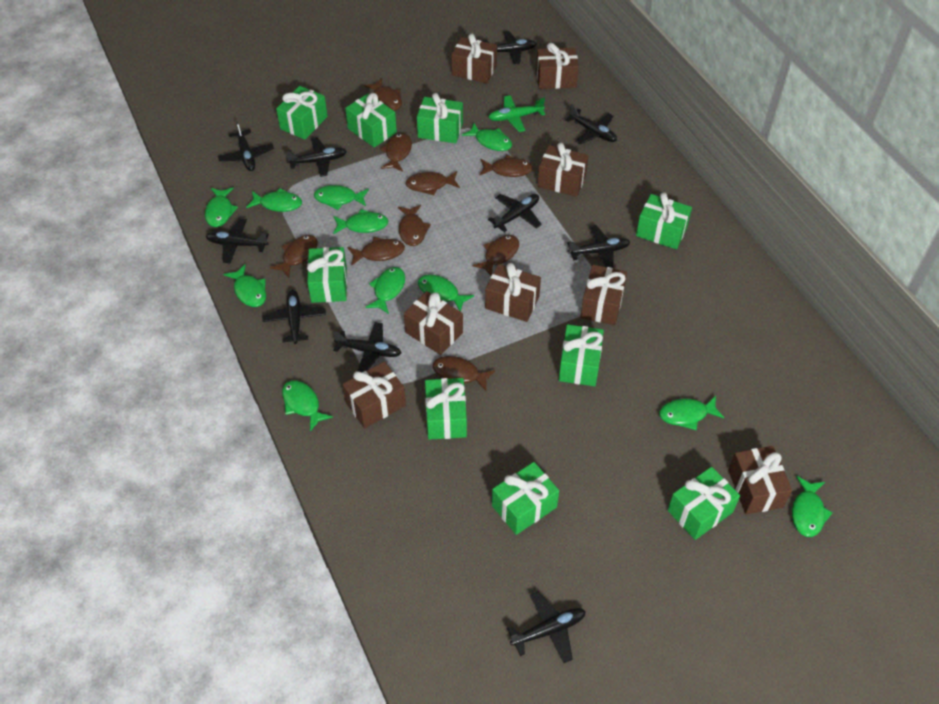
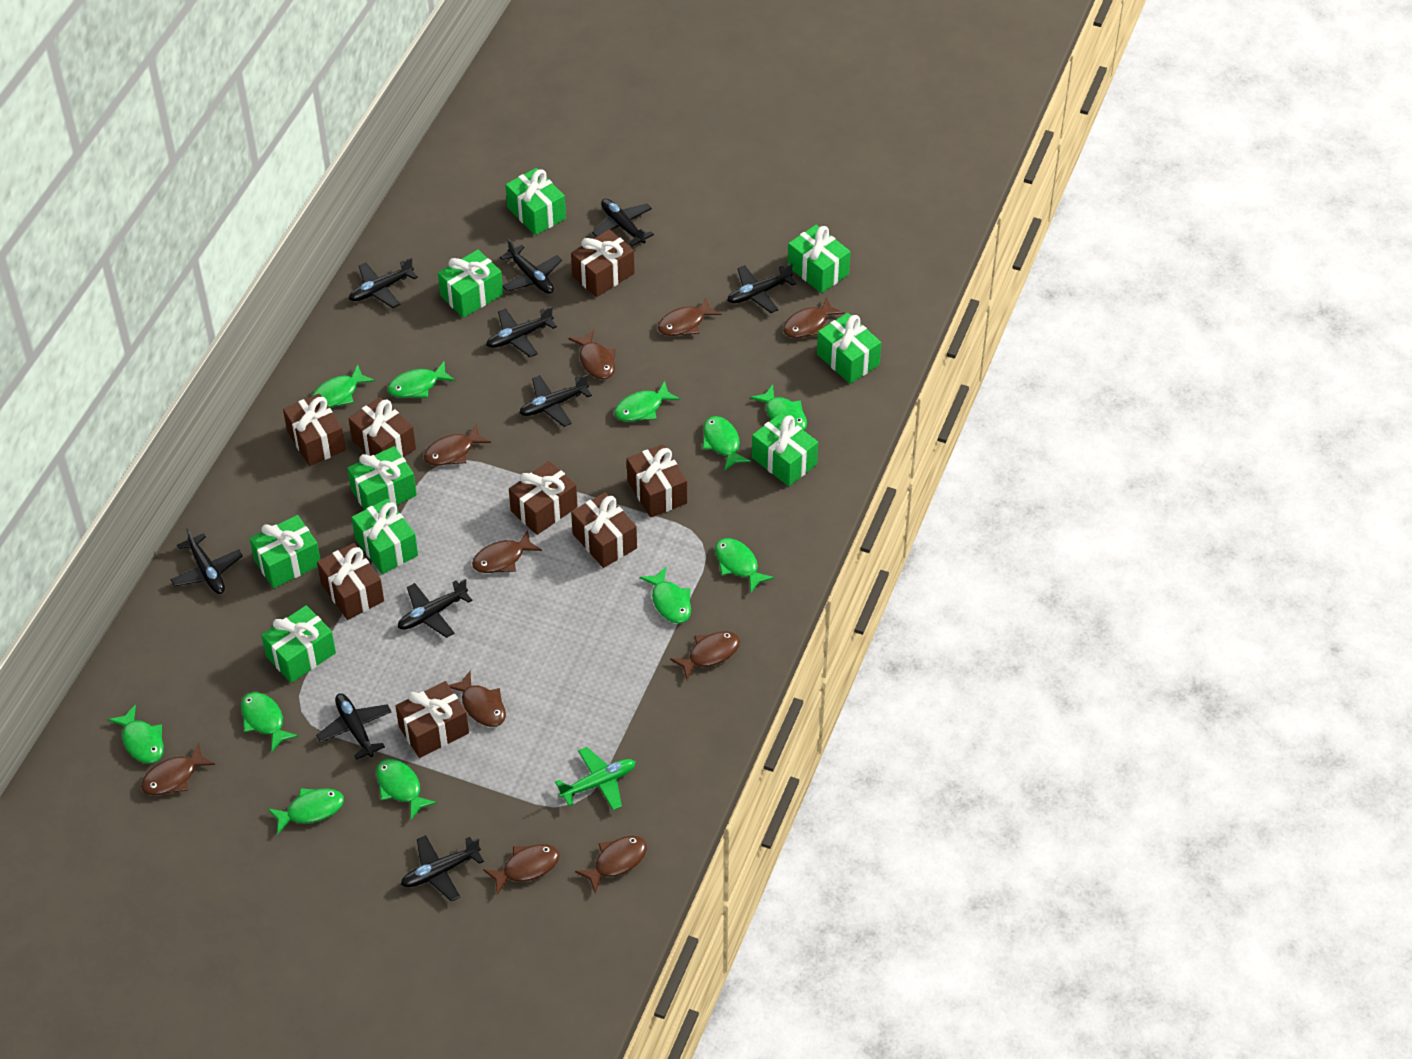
brown fish: 9 -> 10

